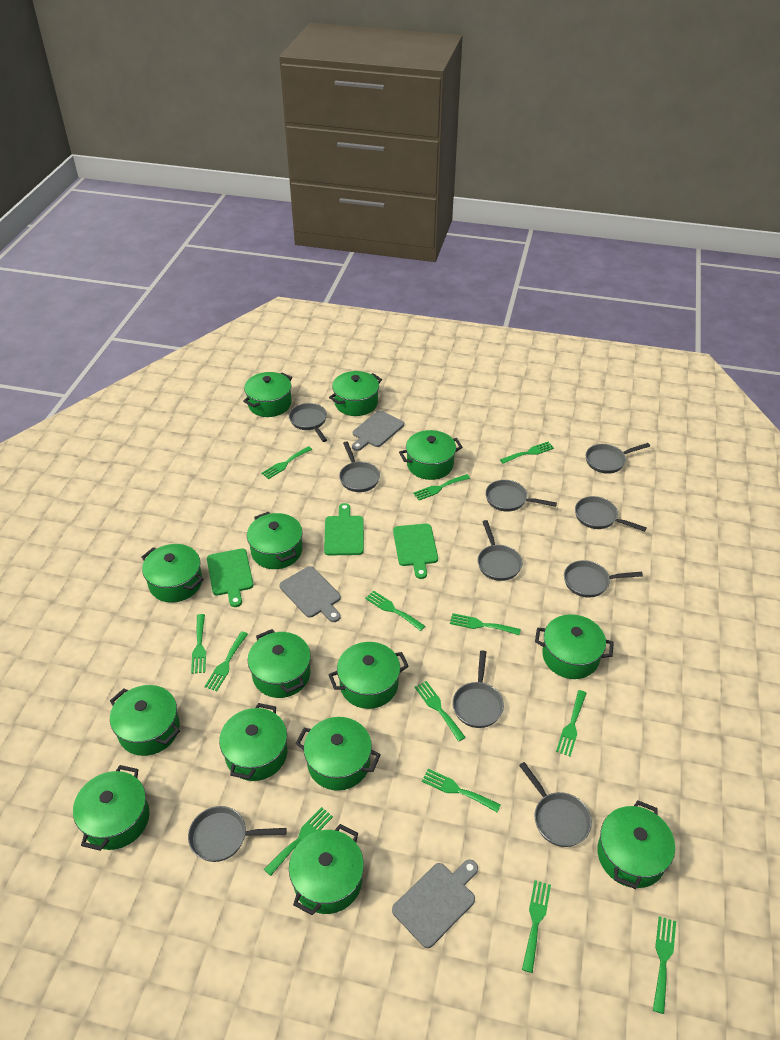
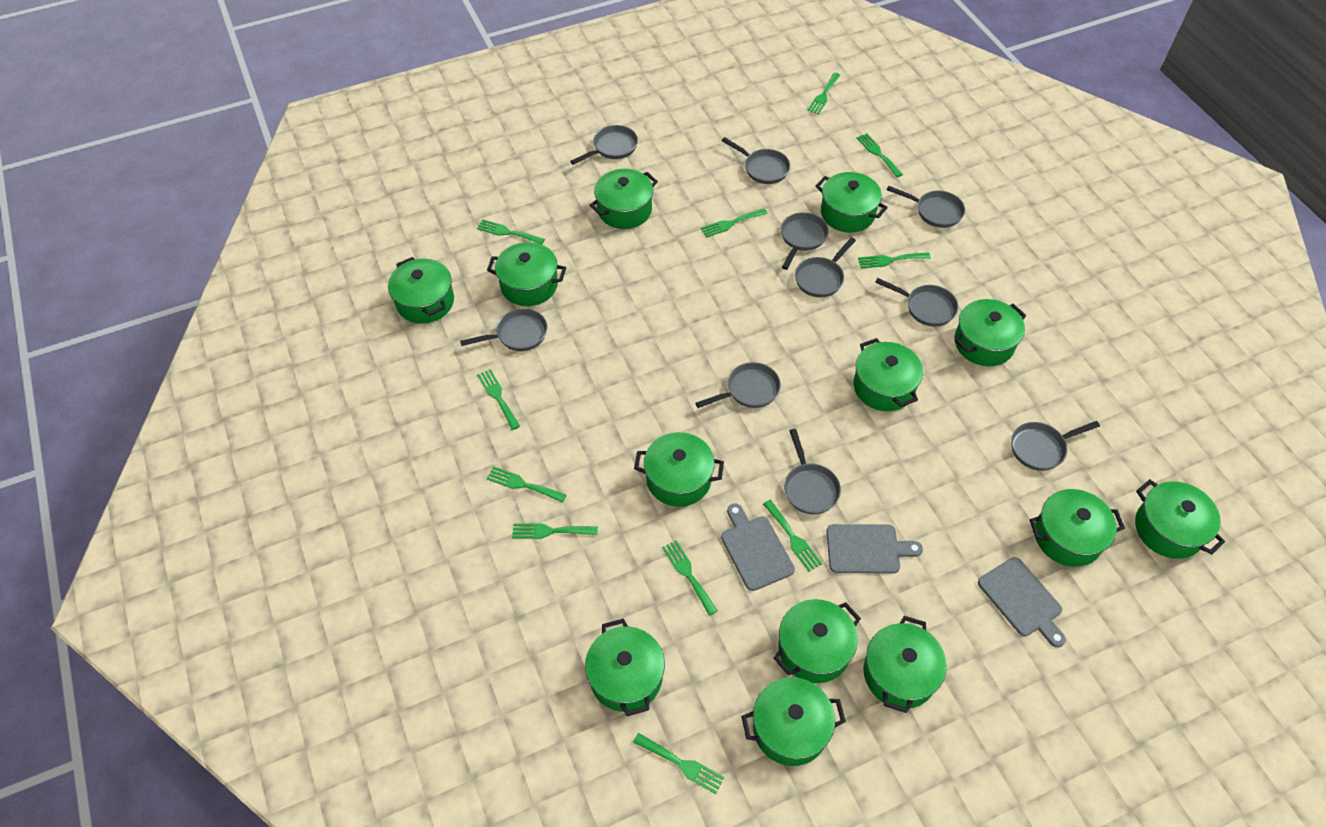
green cutting board: 3 -> 0
green fork: 13 -> 11
green pot: 14 -> 13

